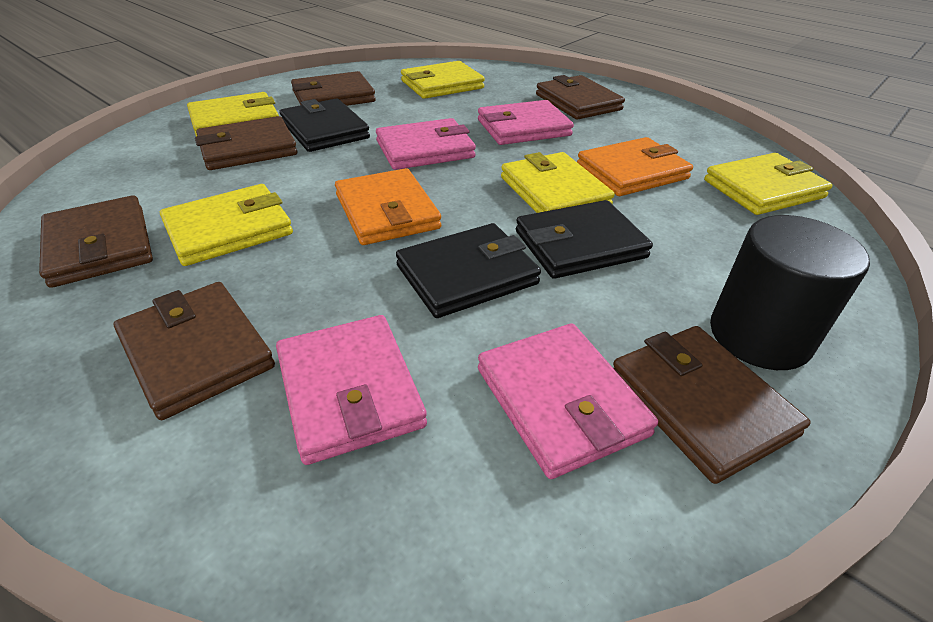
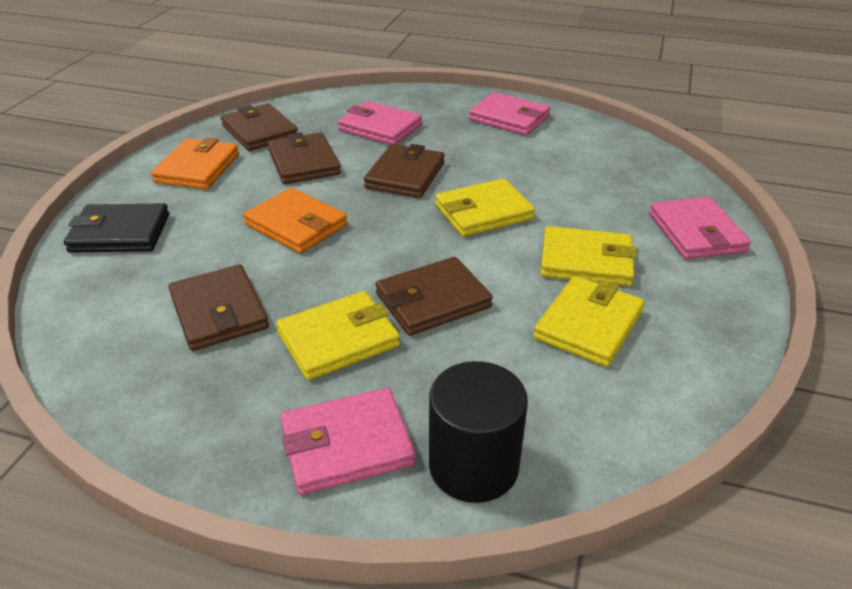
black wallet: 3 -> 1
brown wallet: 6 -> 5
yellow wallet: 5 -> 4

